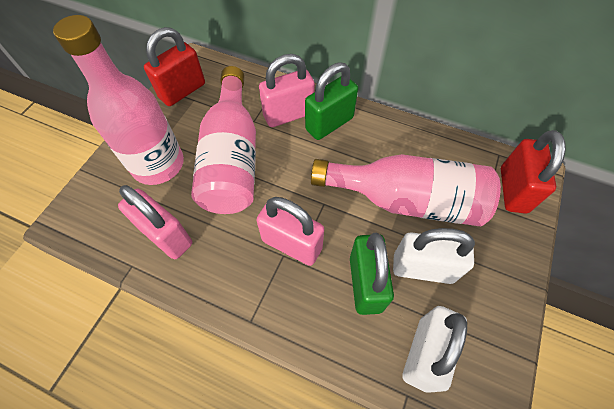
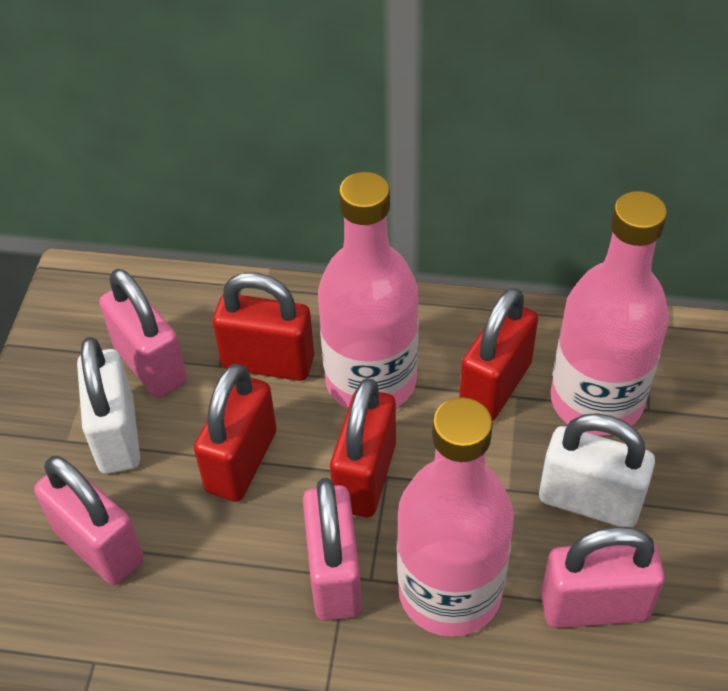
green padlock: 2 -> 0
pink padlock: 3 -> 4
red padlock: 2 -> 4

